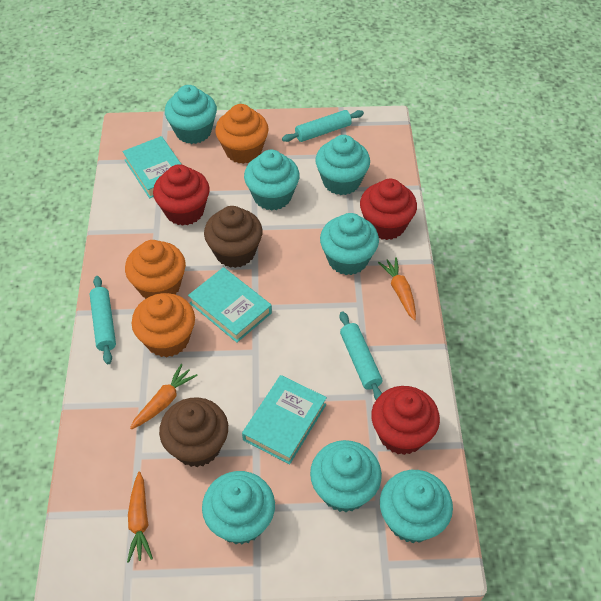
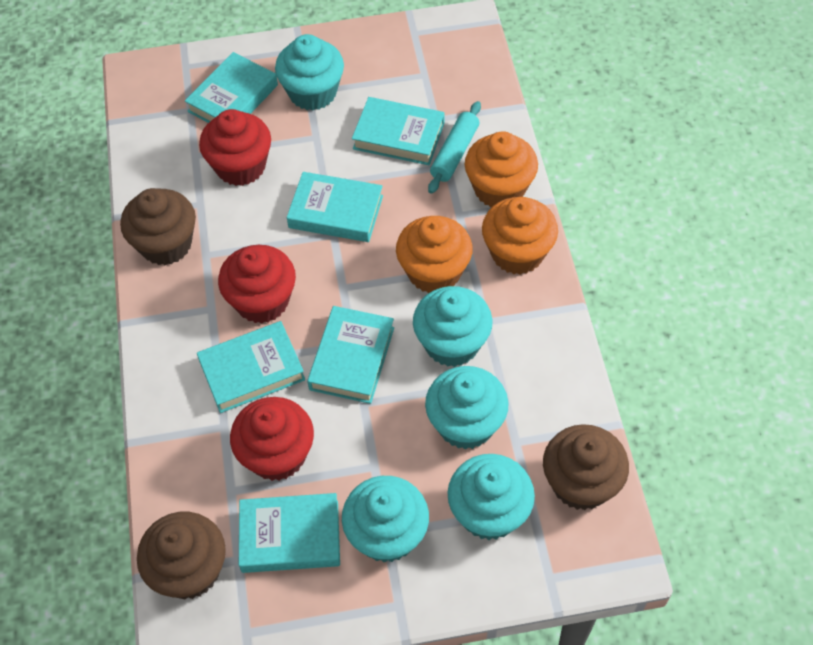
brown cupcake: 2 -> 3
orange carrot: 3 -> 0
turquoise book: 3 -> 6
turquoise cupcake: 7 -> 5
turquoise rolling pin: 3 -> 1

